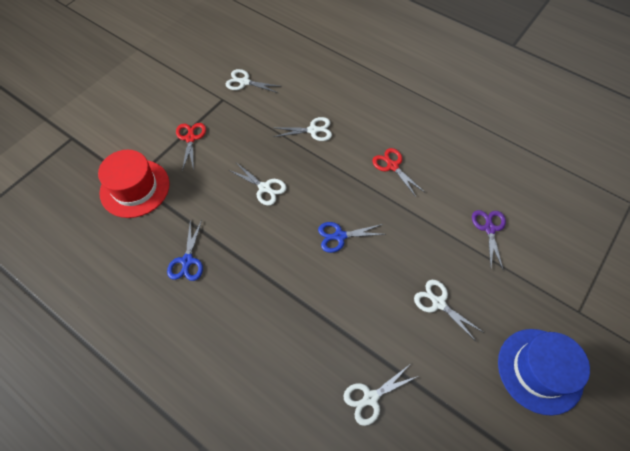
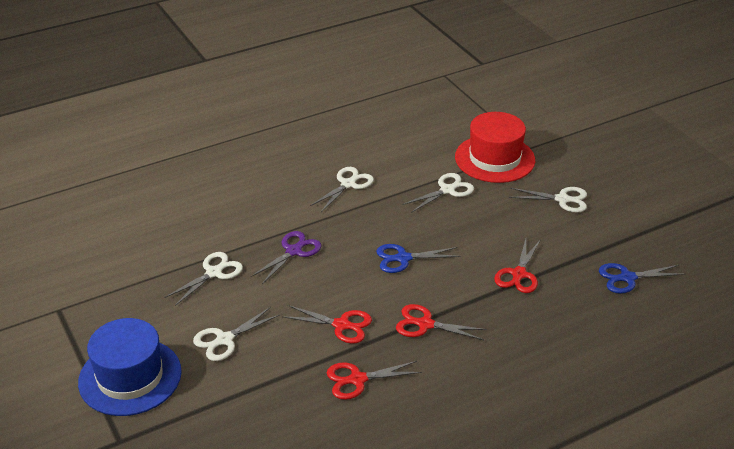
red scissors: 2 -> 4

